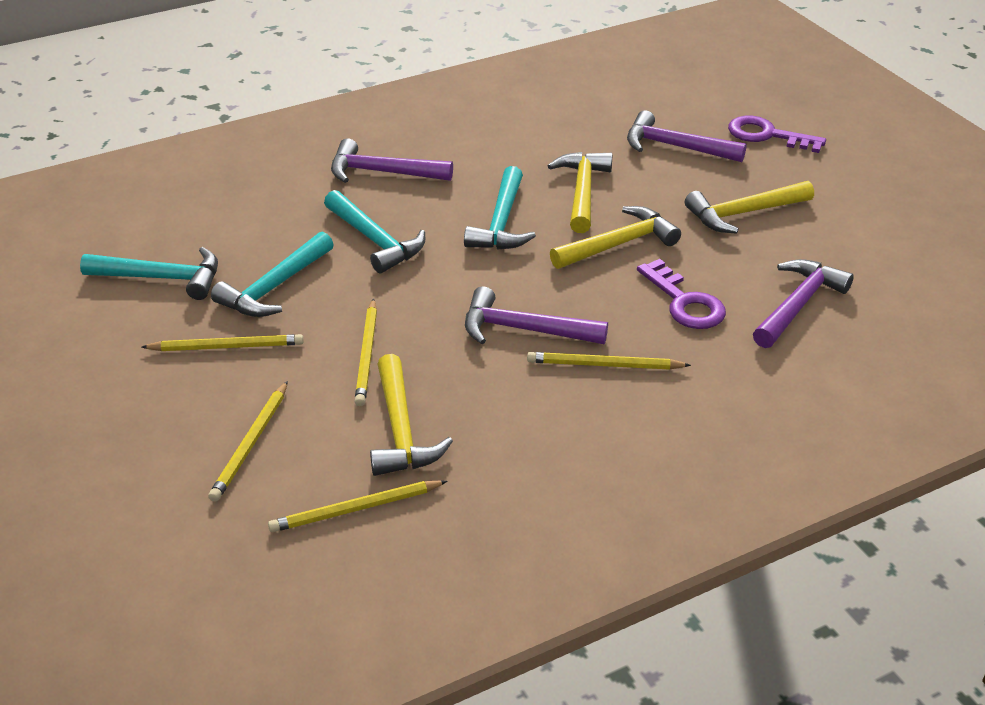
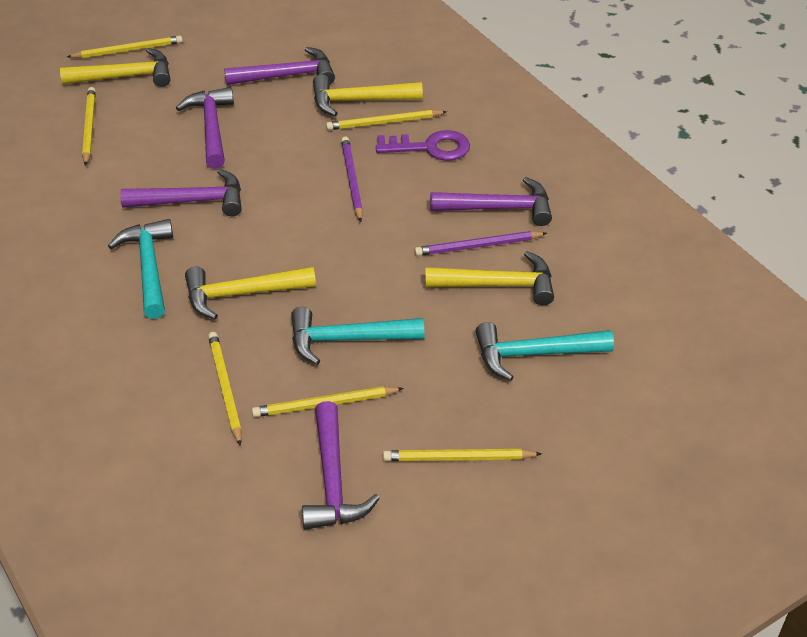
purple hammer: 4 -> 5
purple key: 2 -> 1
purple pencil: 0 -> 2
turquoise hammer: 4 -> 3
yellow pencil: 5 -> 6

